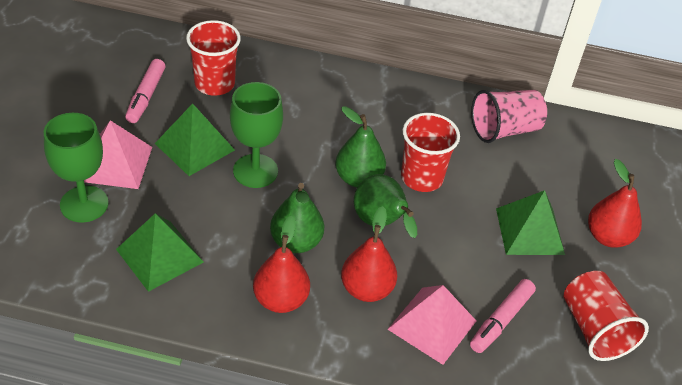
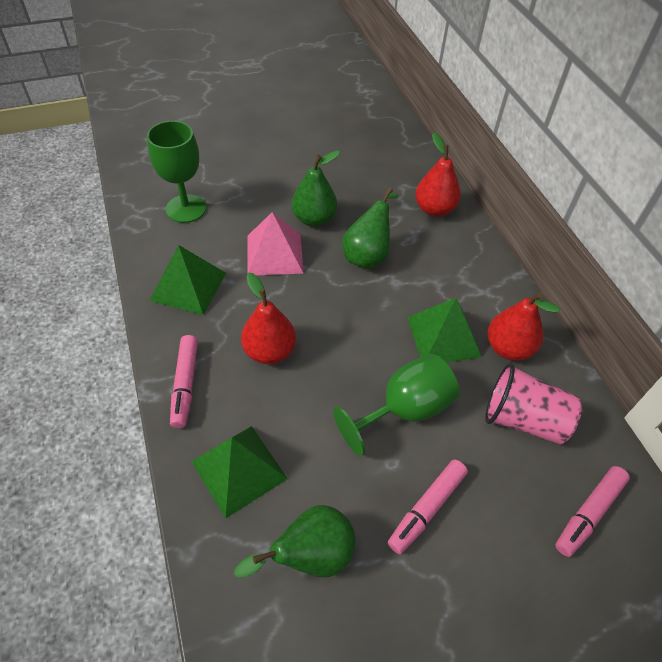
pink marker: 2 -> 3
pink pyramid: 2 -> 1
red cup: 3 -> 0

